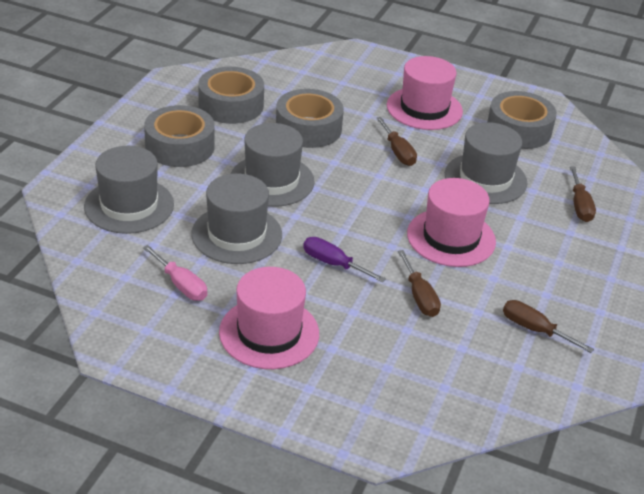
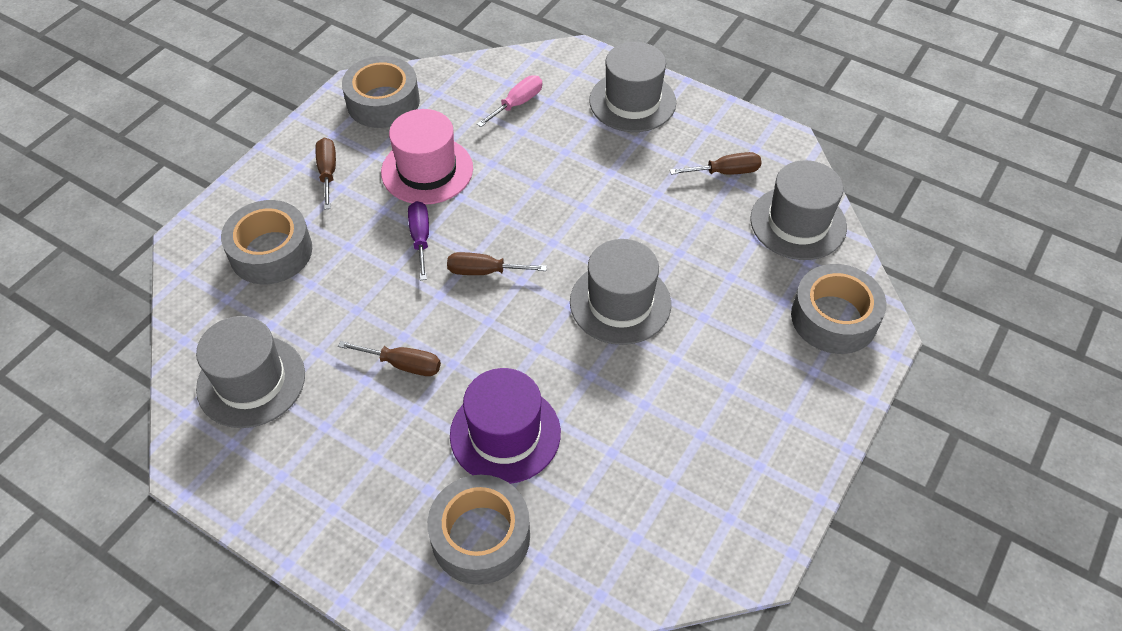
pink hat: 3 -> 1
purple hat: 0 -> 1

